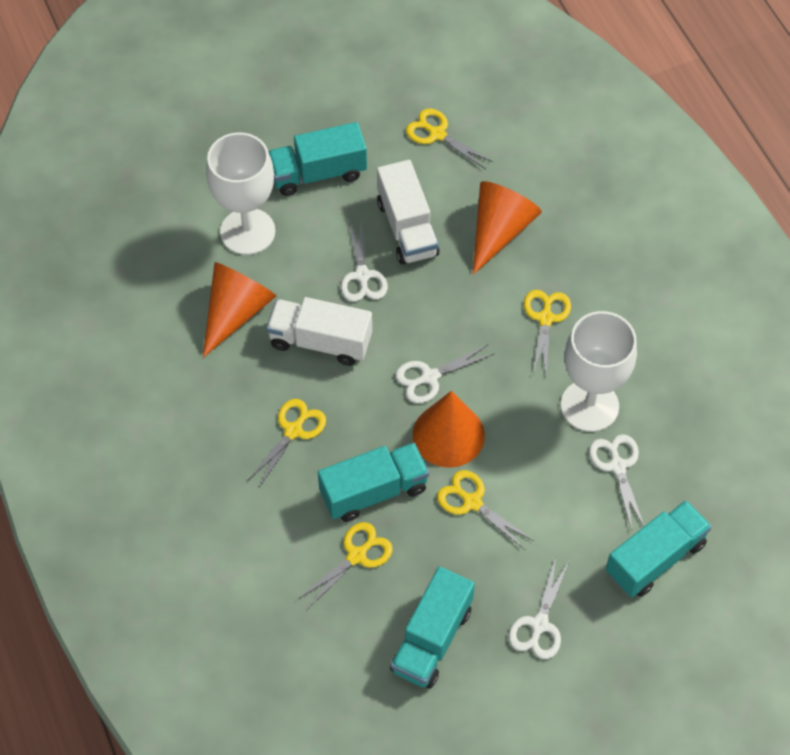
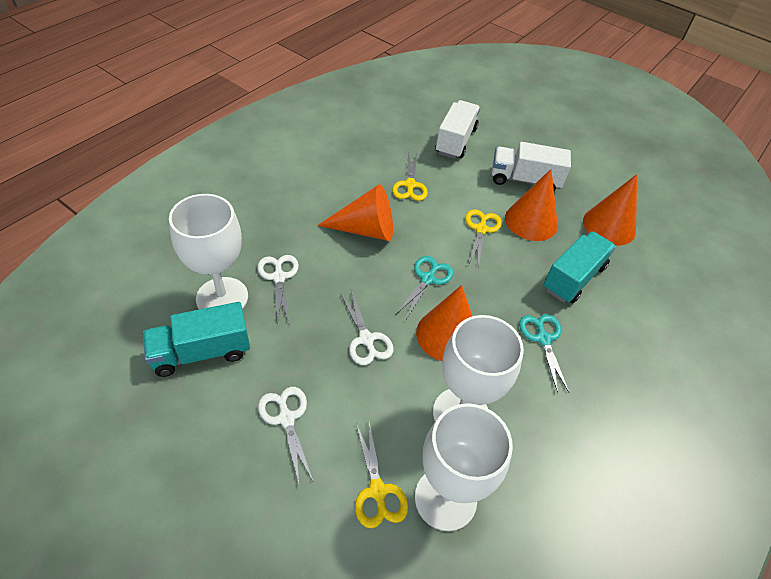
orange cone: 3 -> 4
turquoise scissors: 0 -> 2
turquoise truck: 4 -> 2
white goblet: 2 -> 3
white scissors: 4 -> 3
yellow scissors: 5 -> 3

